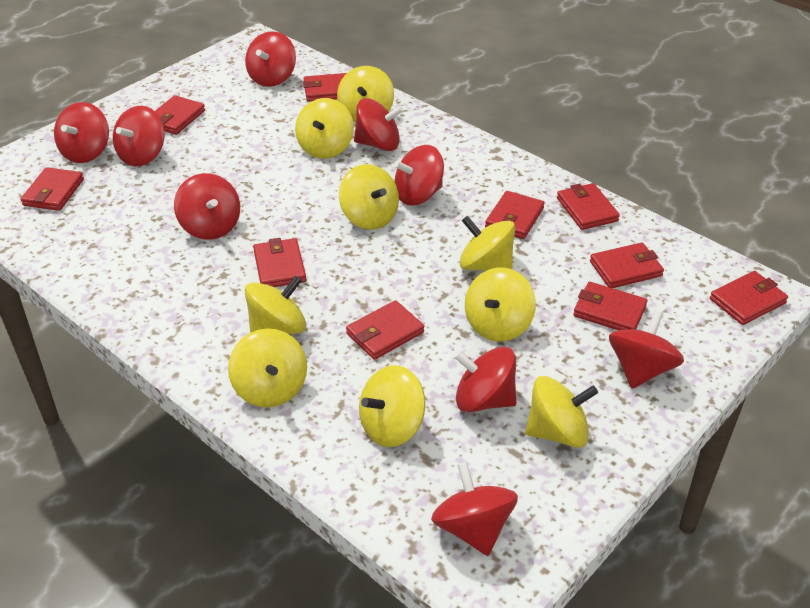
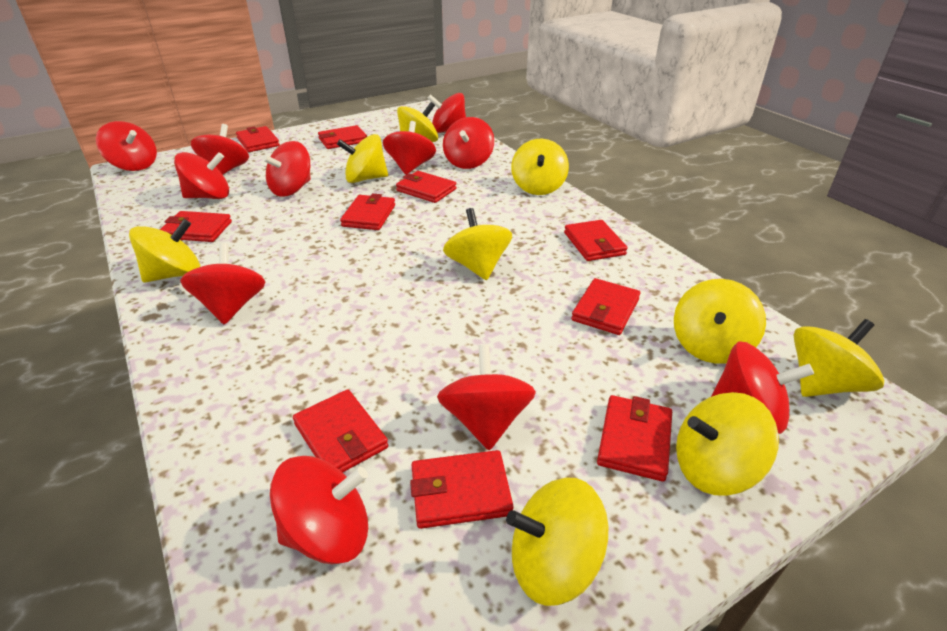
red spinning top: 9 -> 11

